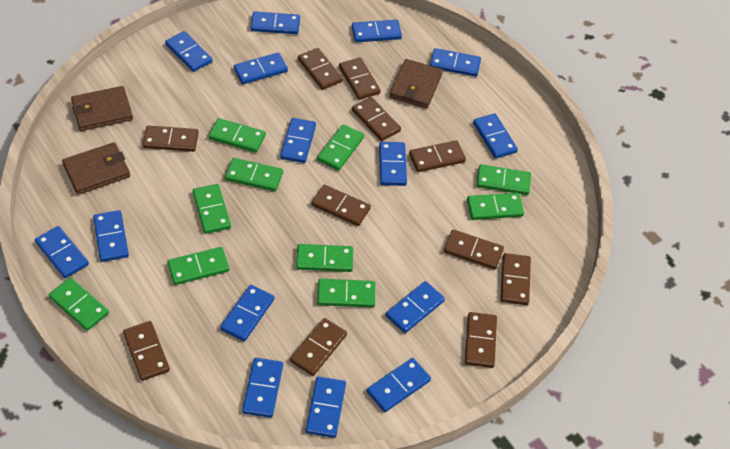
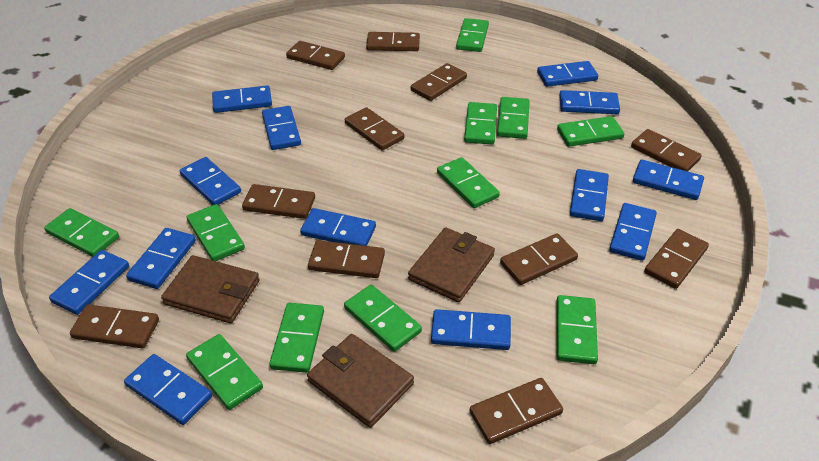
blue domino: 15 -> 13
green domino: 10 -> 11

